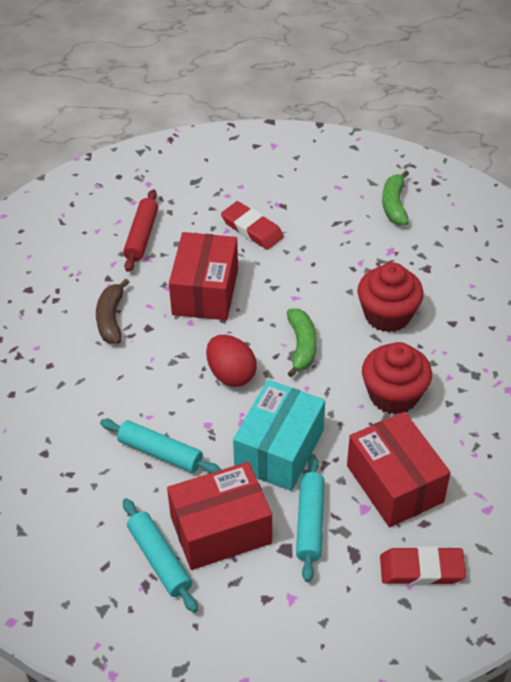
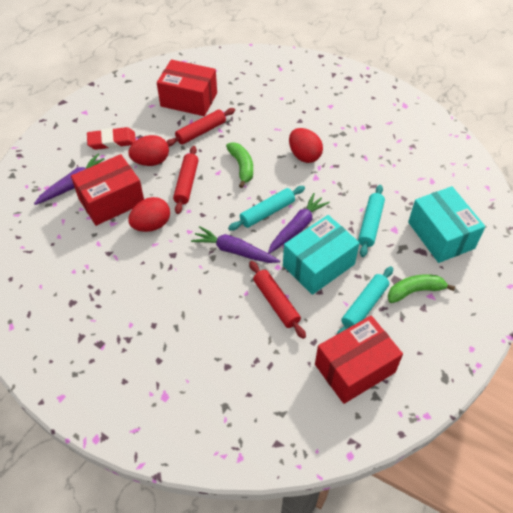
brown banana: 1 -> 0
purple carrot: 0 -> 3
red cupcake: 2 -> 0
red egg: 1 -> 3
red eraser: 2 -> 1
red rolling pin: 1 -> 3
turquoise box: 1 -> 2

